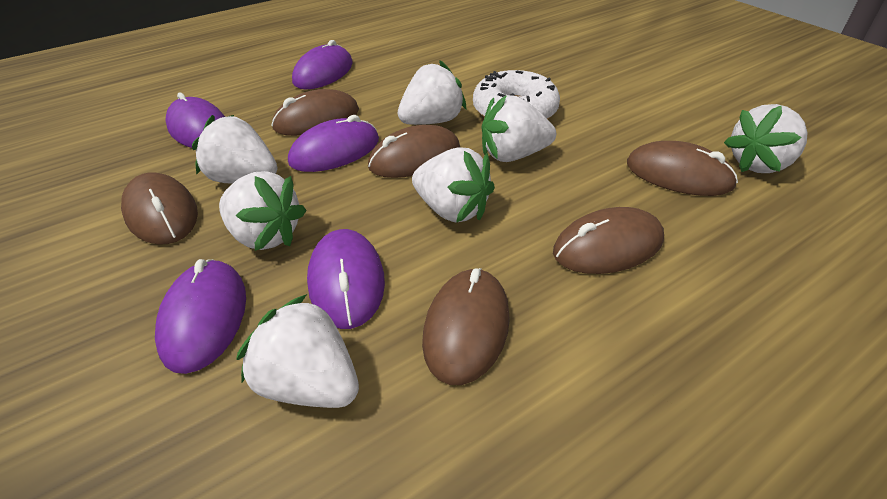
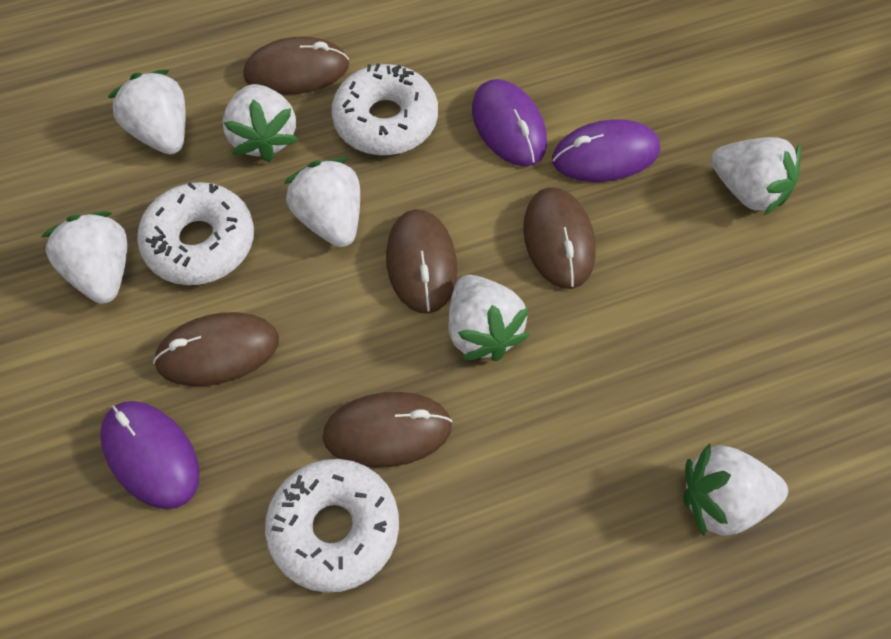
brown mouse: 6 -> 5
purple mouse: 5 -> 3
white donut: 1 -> 3

